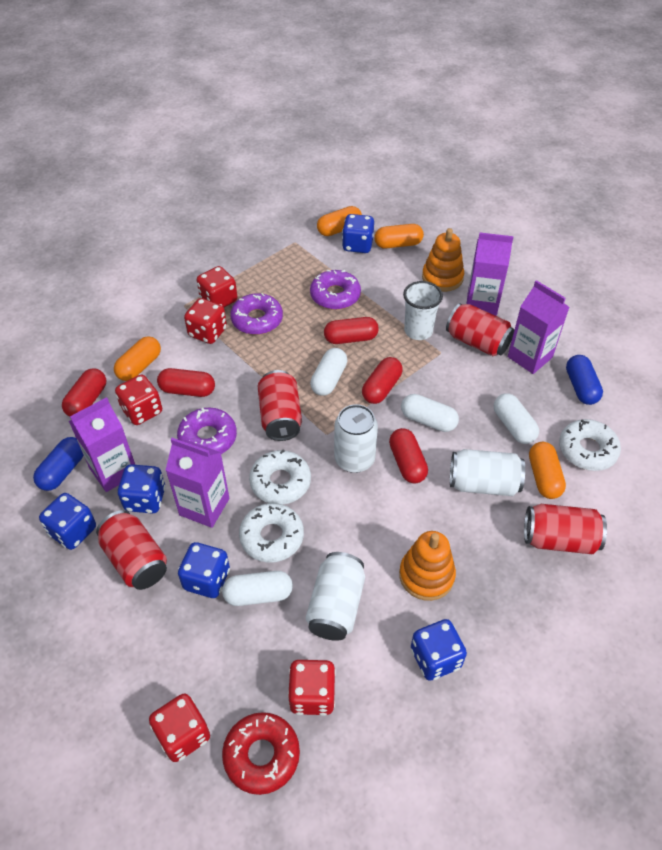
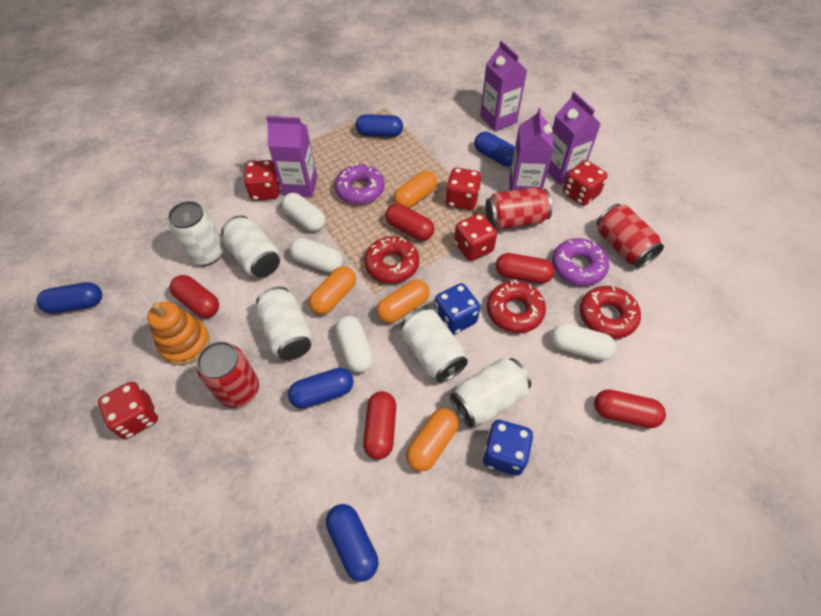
blue capsule: 2 -> 5
blue dice: 5 -> 2
orange stacking toy: 2 -> 1
purple donut: 3 -> 2
red can: 4 -> 3
red donut: 1 -> 3
white can: 3 -> 5
white cup: 1 -> 0
white donut: 3 -> 0

